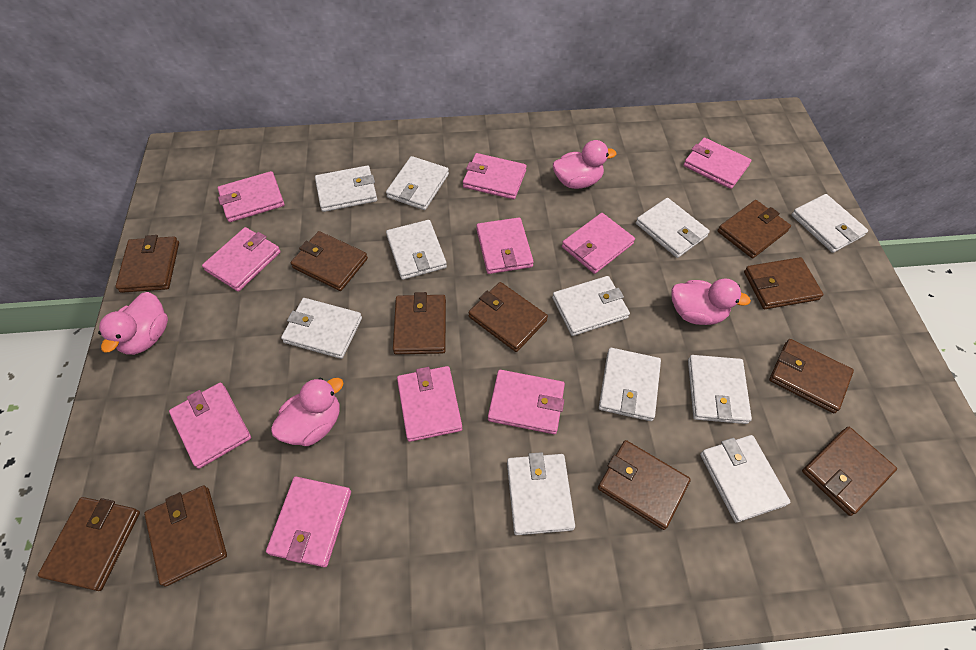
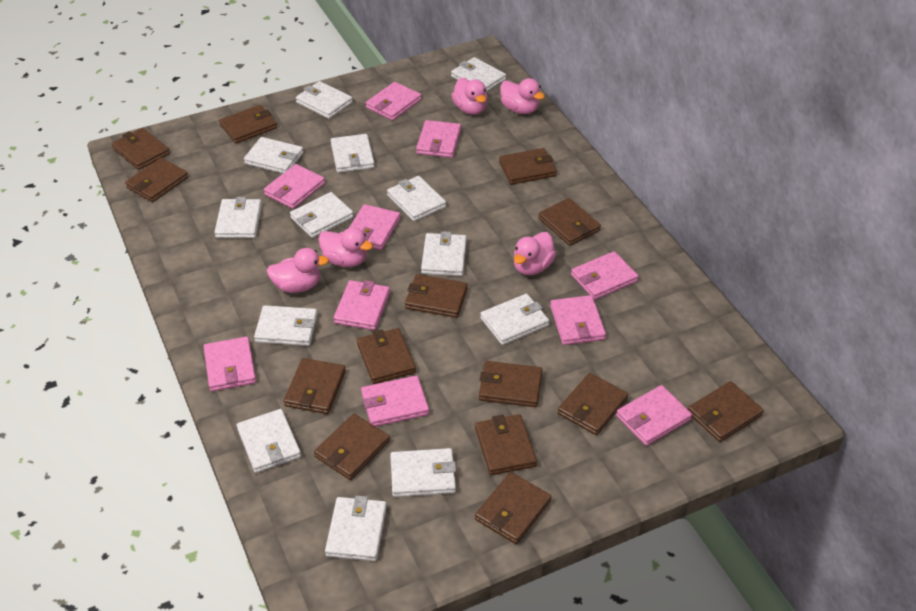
brown wallet: 11 -> 14
pink duck: 4 -> 5
white wallet: 11 -> 13

